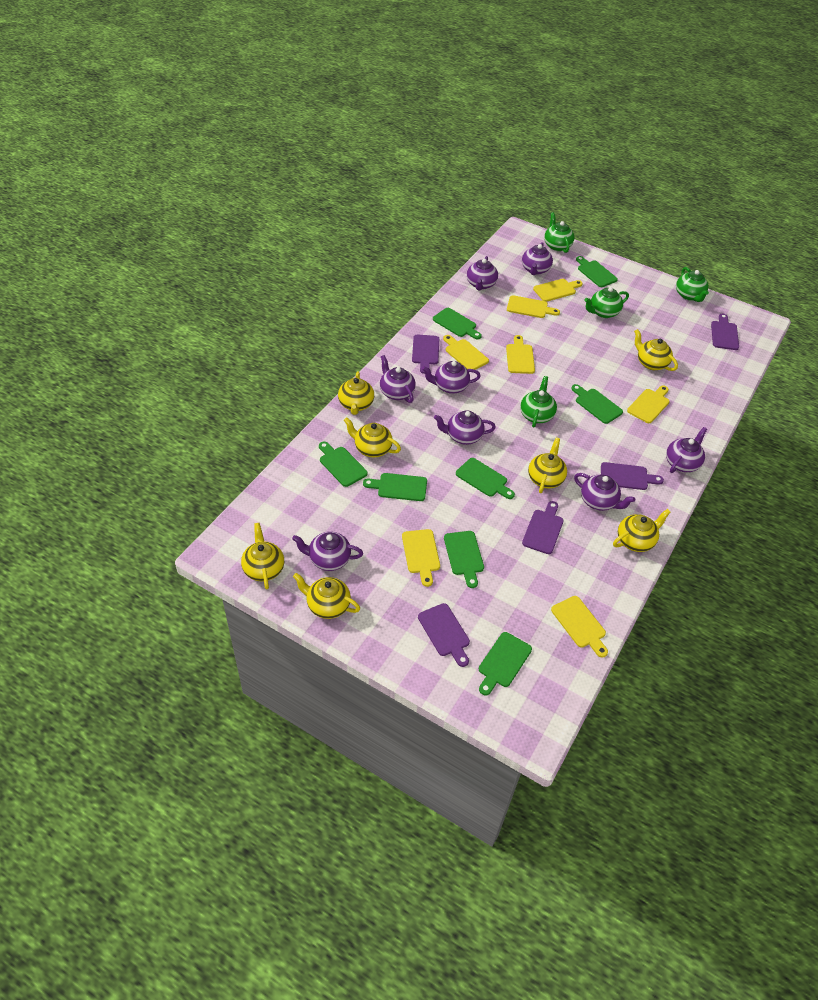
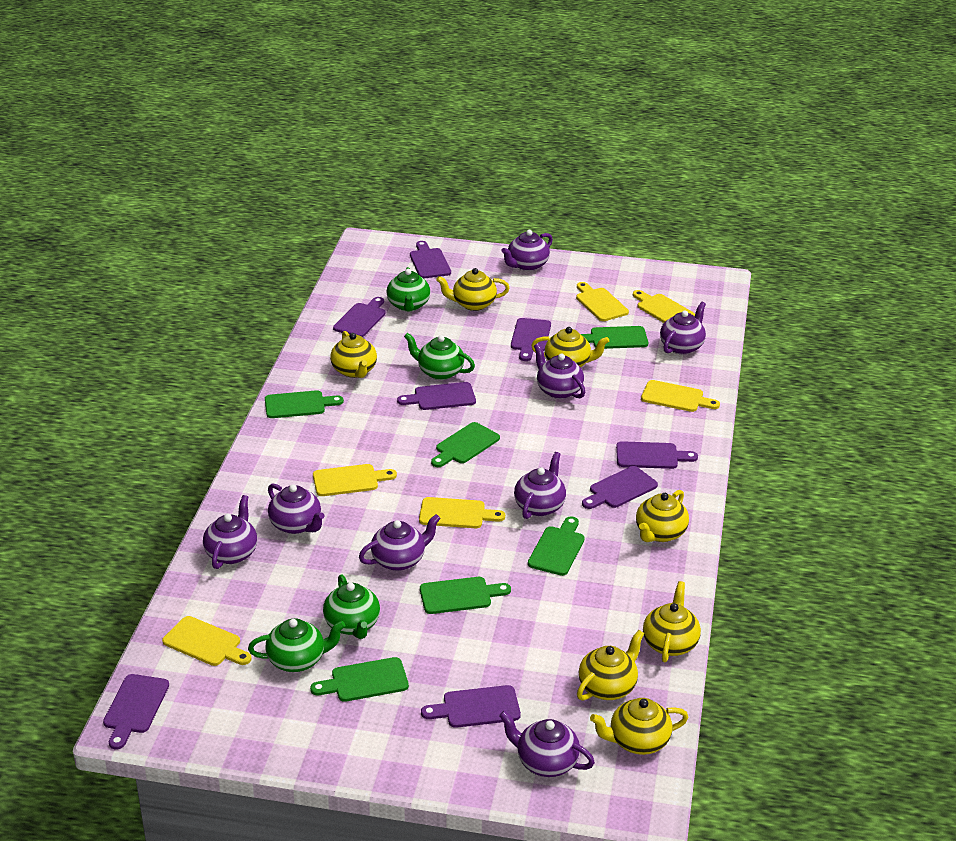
green cutting board: 8 -> 6
purple cutting board: 5 -> 8
yellow cutting board: 7 -> 6

